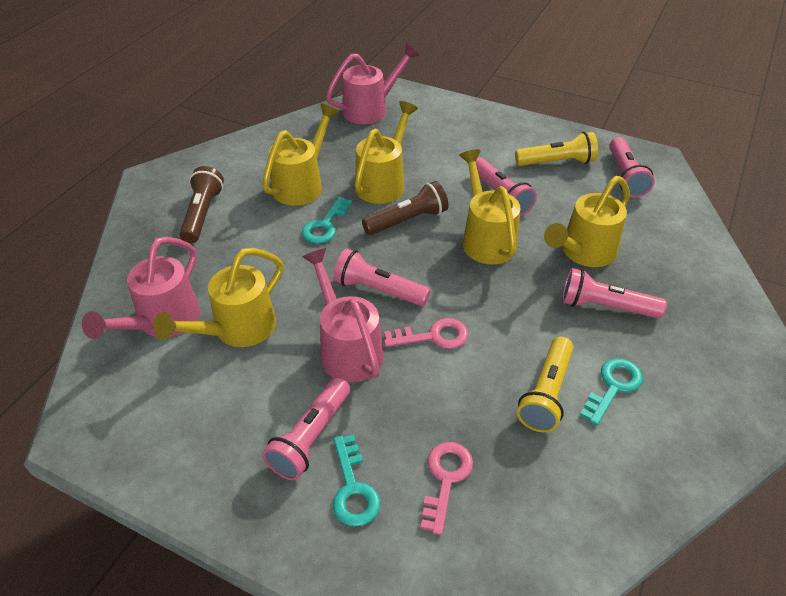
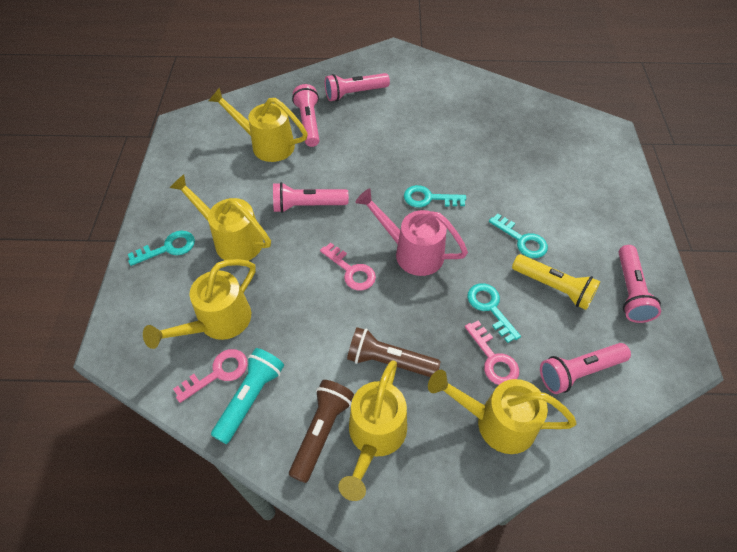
pink key: 2 -> 3
pink watering can: 3 -> 1
turquoise flashlight: 0 -> 1
turquoise key: 3 -> 4
yellow flashlight: 2 -> 1

